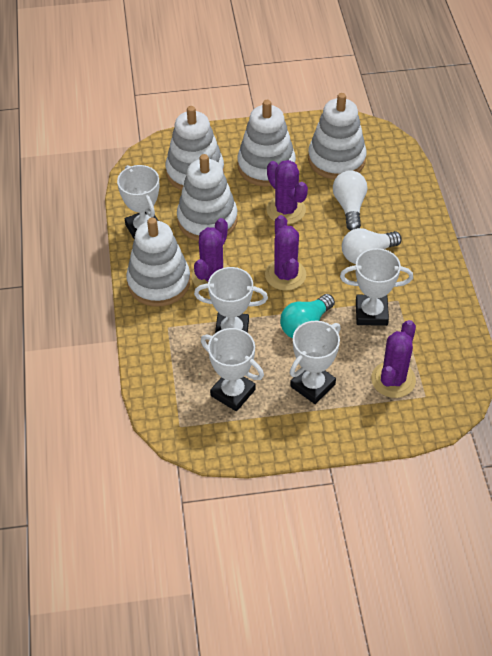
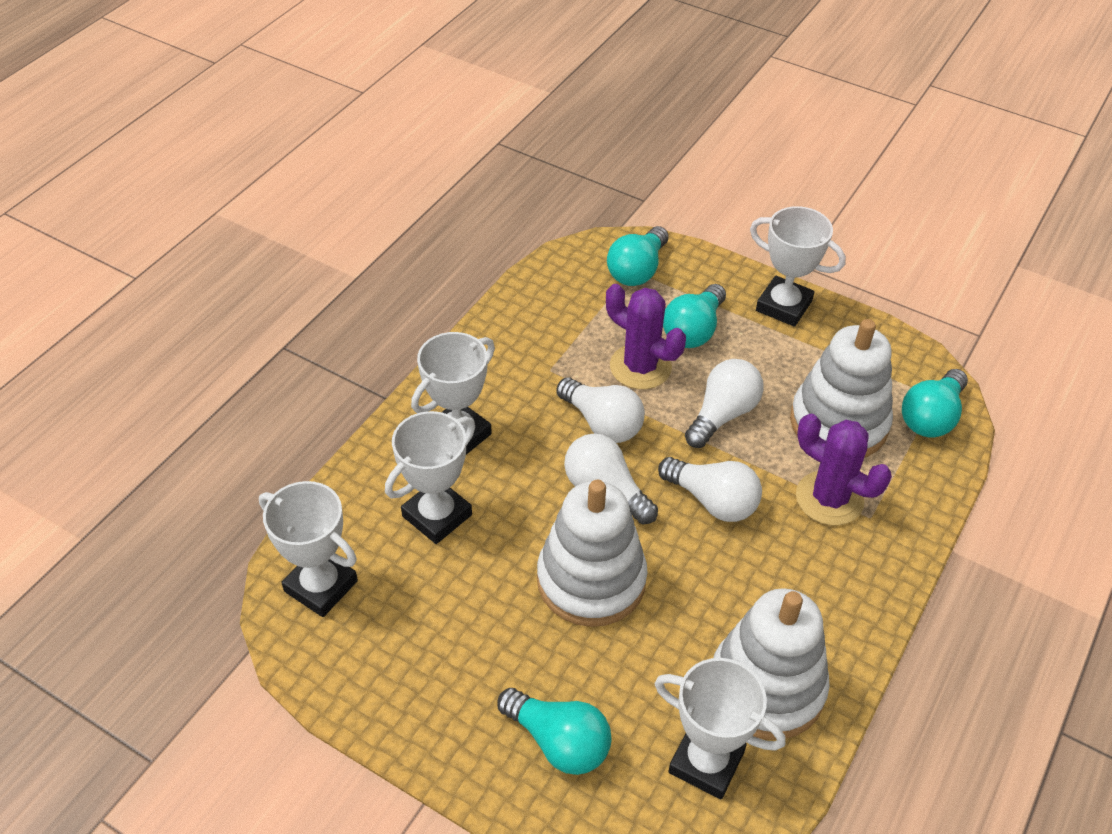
purple cactus: 4 -> 2
turquoise light bulb: 1 -> 4
white light bulb: 2 -> 4
white stacking toy: 5 -> 3

